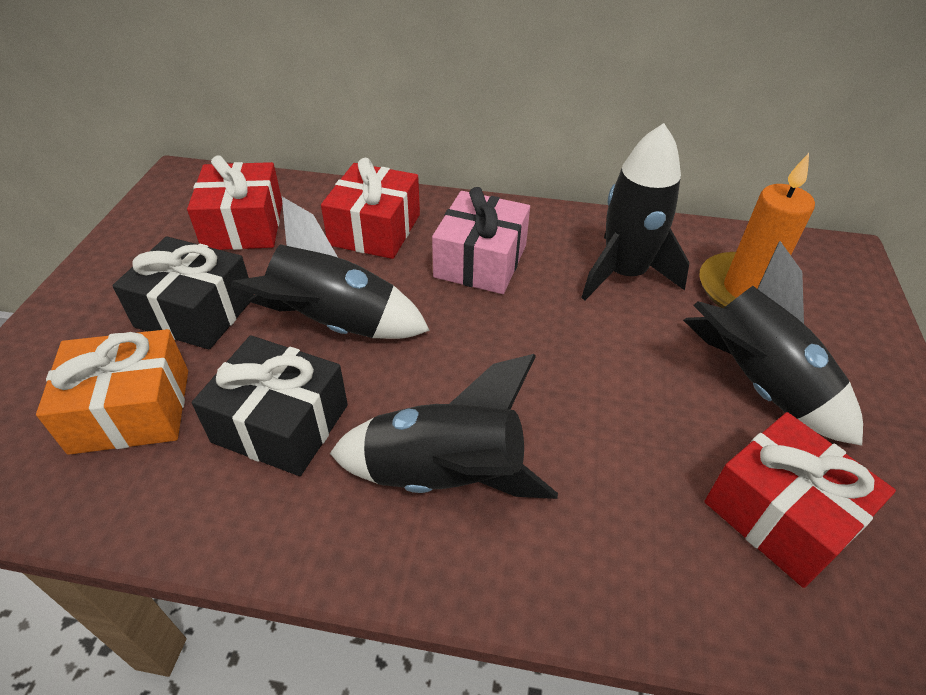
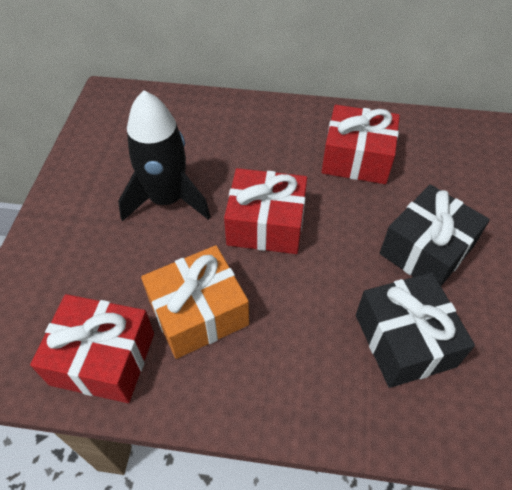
black rocket: 4 -> 1
orange candle: 1 -> 0
pink gift: 1 -> 0

